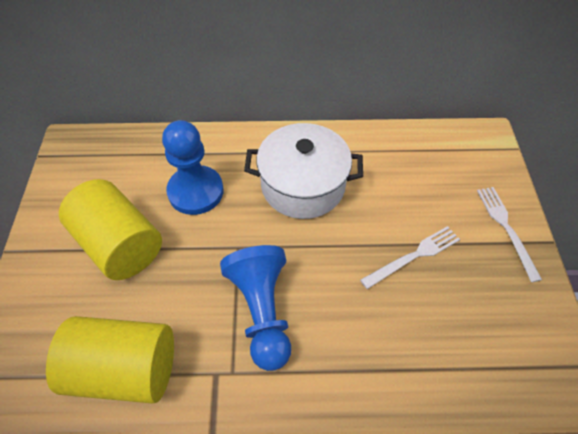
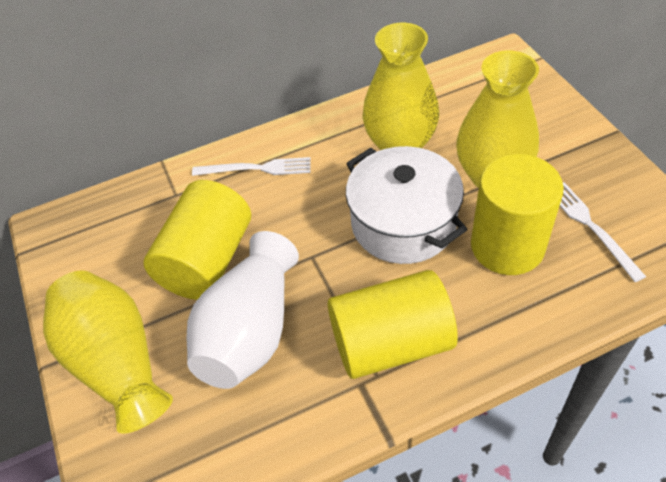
blue pawn: 2 -> 0
white vase: 0 -> 1
yellow cylinder: 2 -> 3
yellow vase: 0 -> 3

